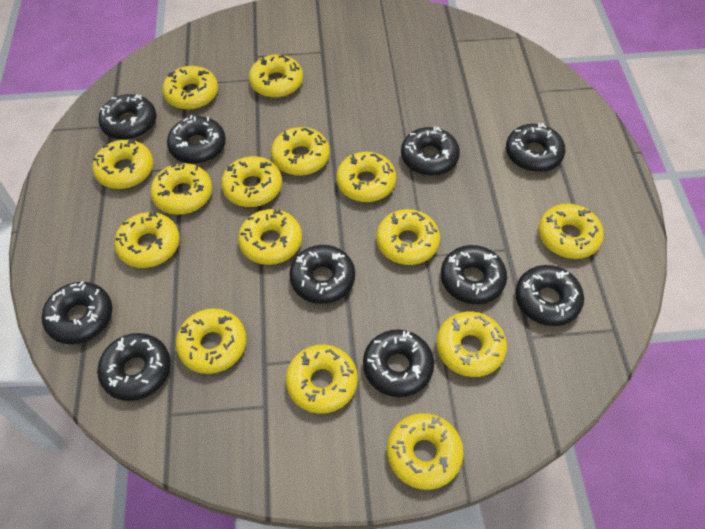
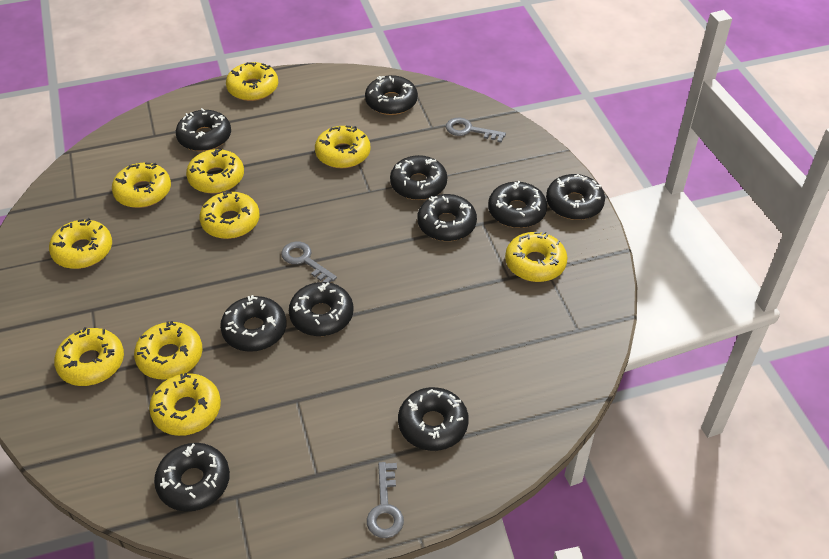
grey key: 0 -> 3
yellow donut: 15 -> 10

